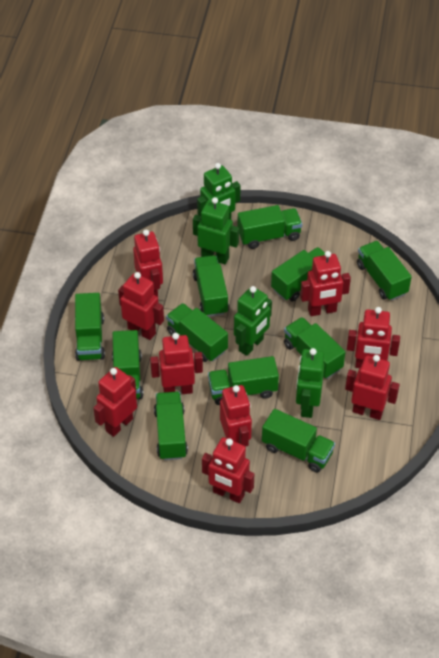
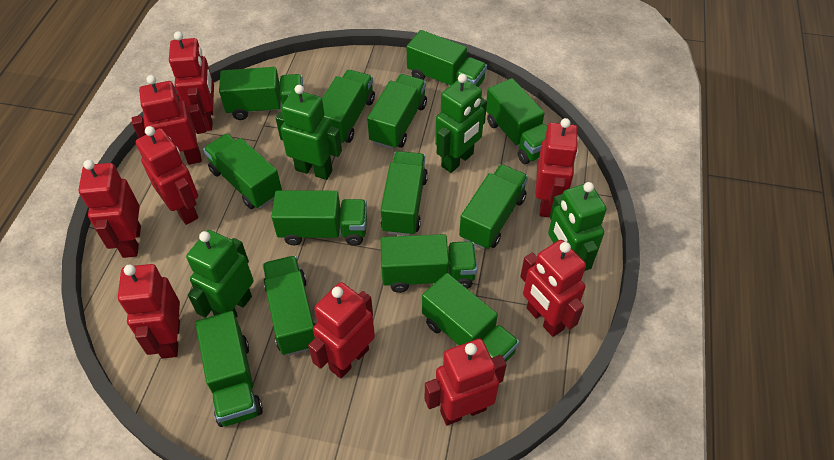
green truck: 11 -> 13

